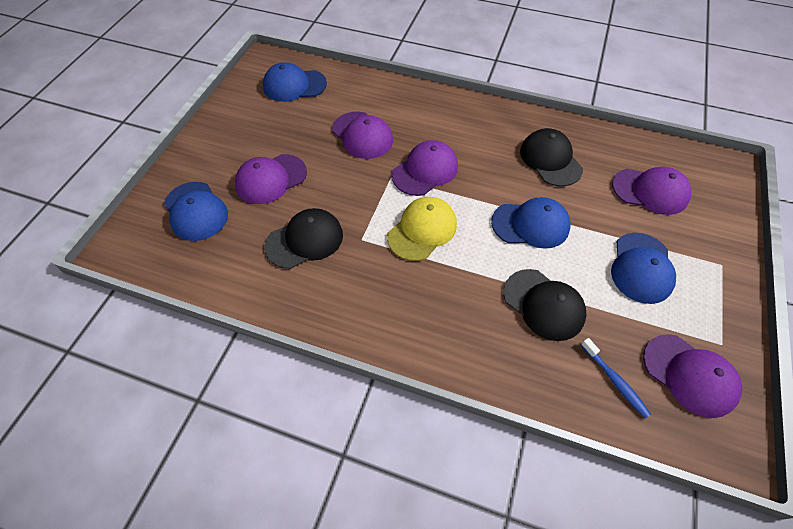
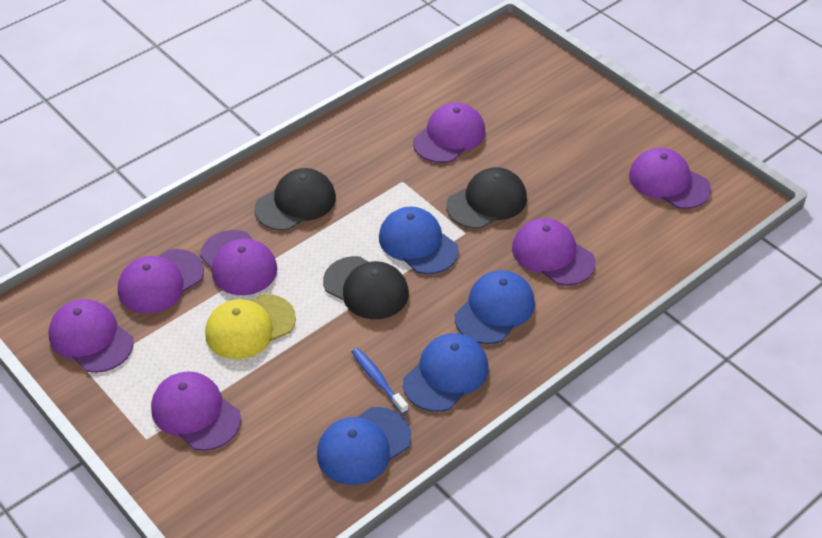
purple cap: 5 -> 7

